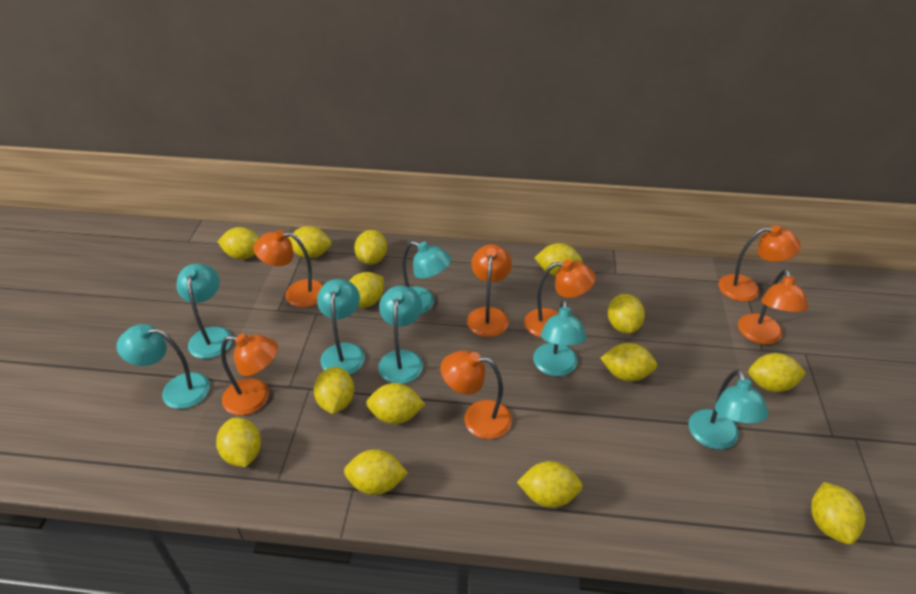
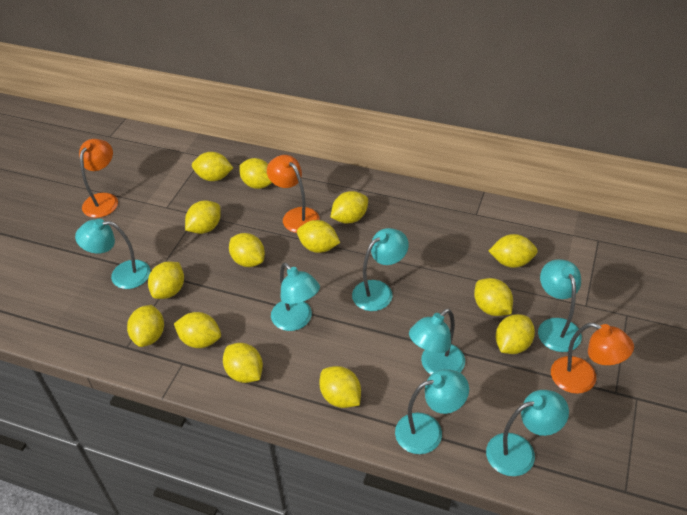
orange lamp: 7 -> 3

